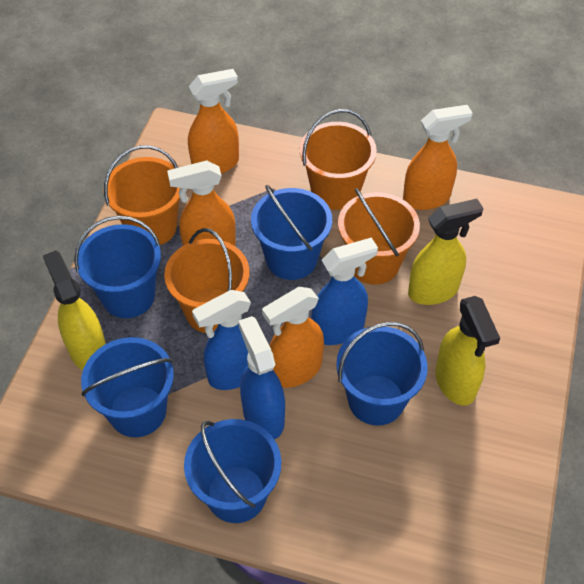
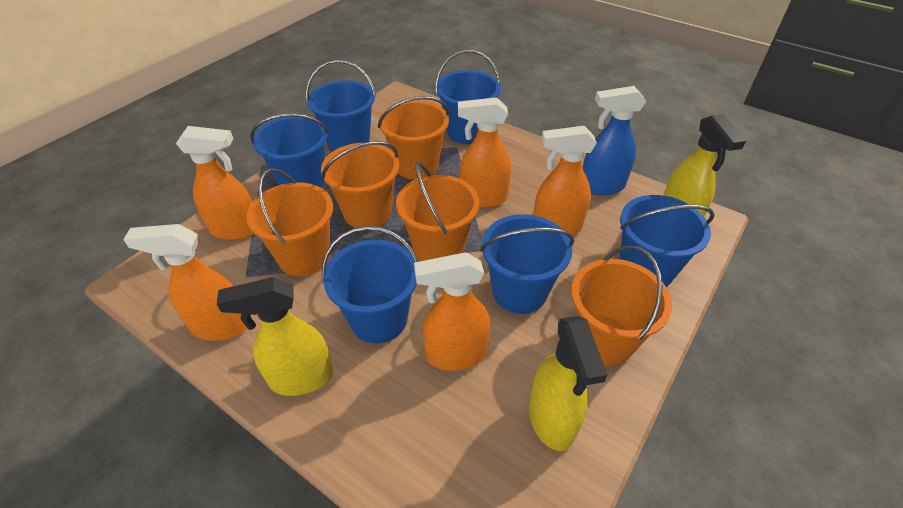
blue bucket: 5 -> 6
blue spray bottle: 3 -> 1
orange bucket: 4 -> 5
orange spray bottle: 4 -> 5

